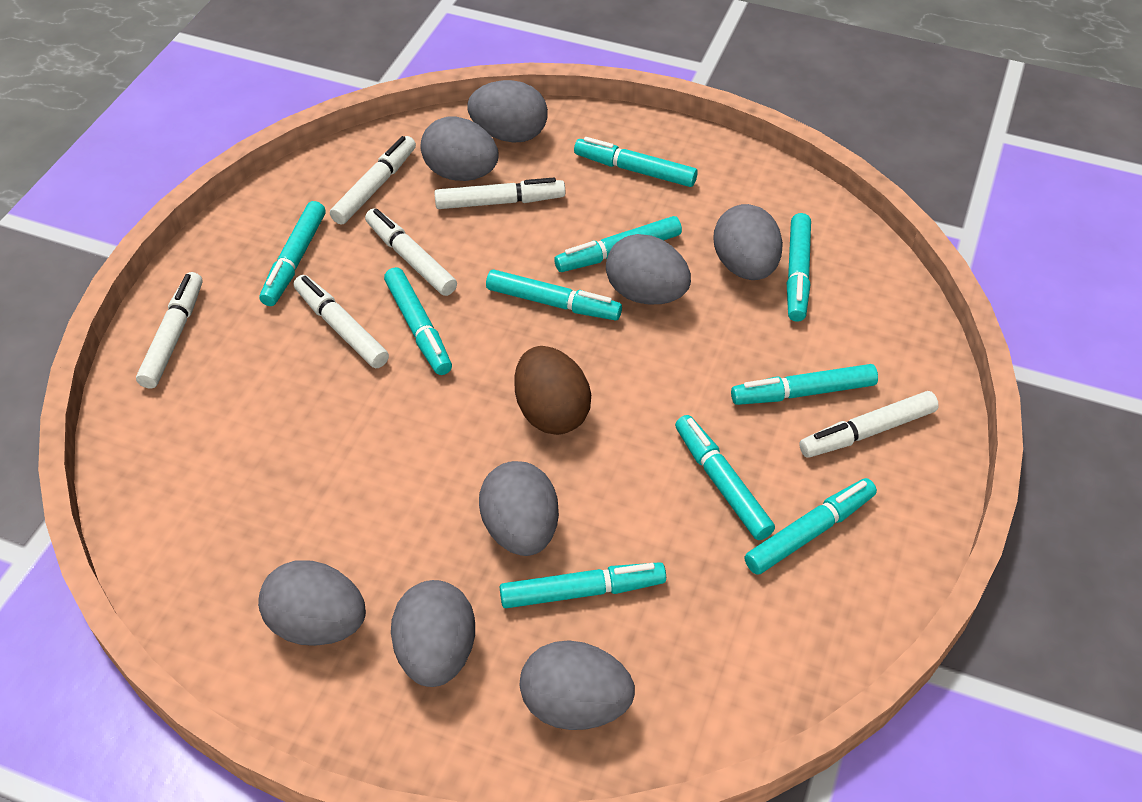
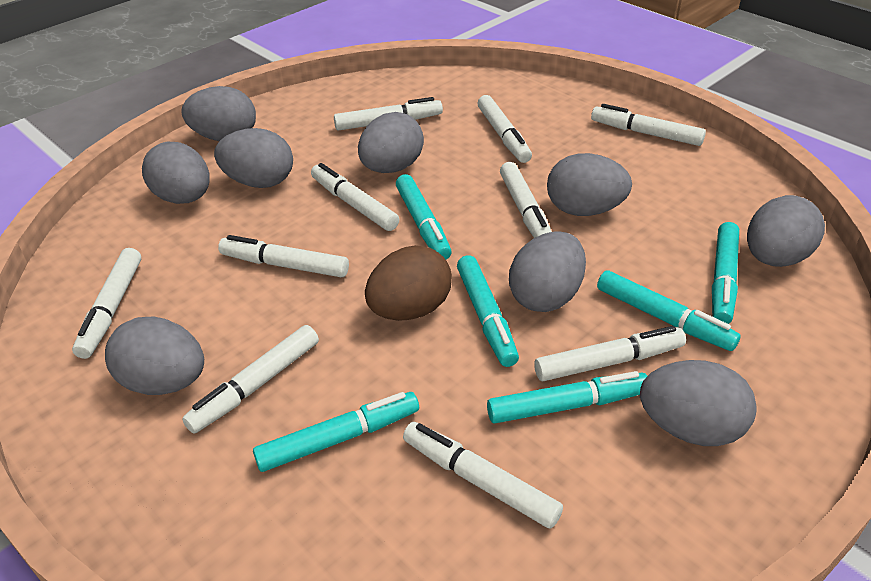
grey egg: 8 -> 9
turquoise marker: 10 -> 6
white marker: 6 -> 10

